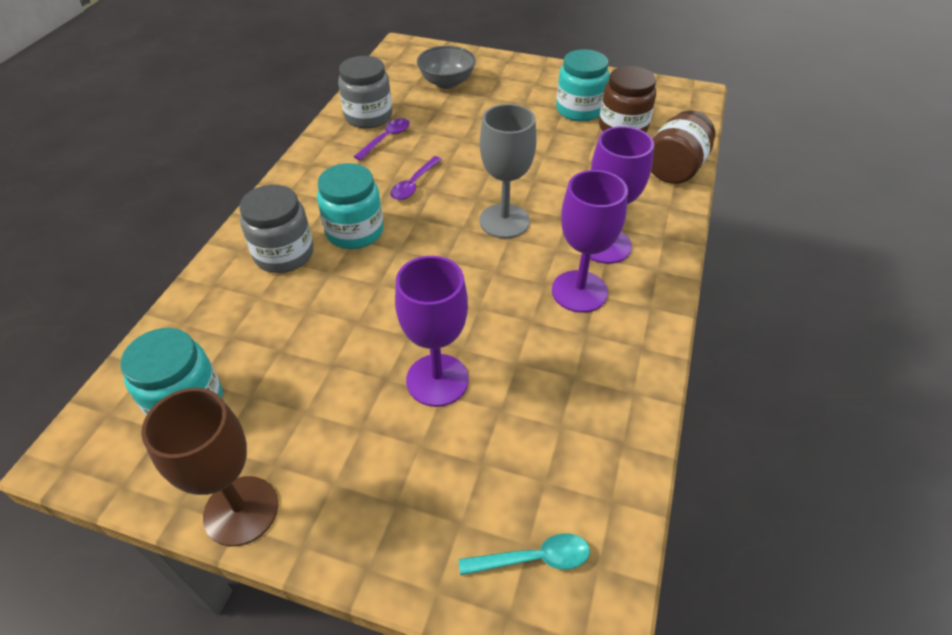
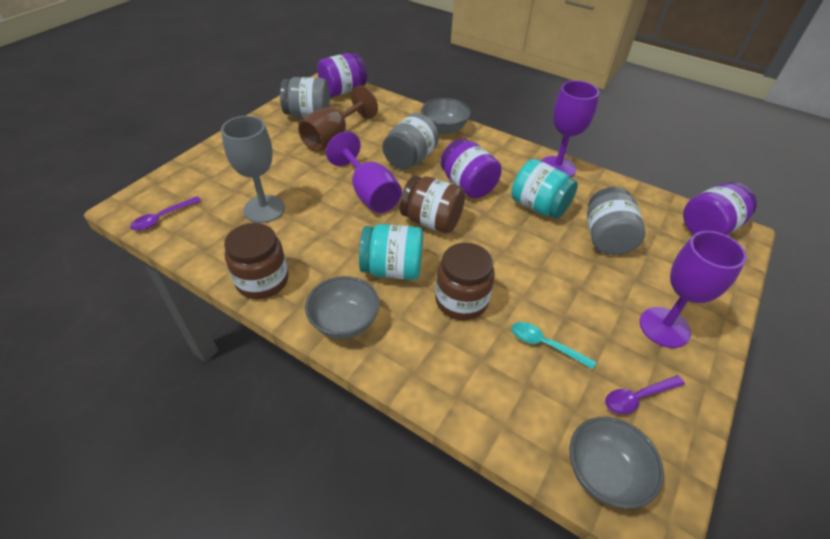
brown jar: 2 -> 3
grey bowl: 1 -> 3
grey jar: 2 -> 3
purple jar: 0 -> 3
turquoise jar: 3 -> 2

